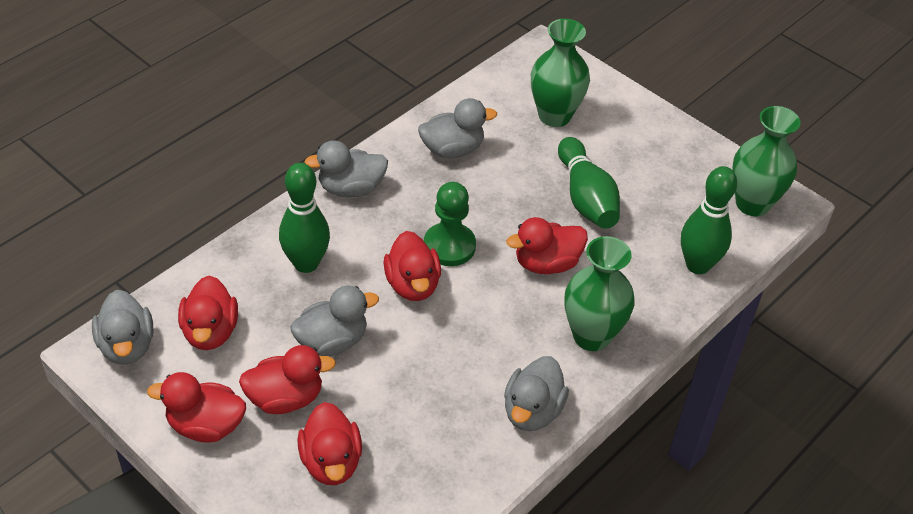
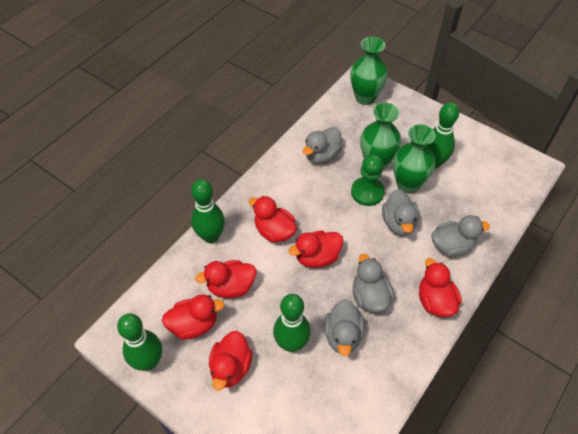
green bowling pin: 3 -> 4

